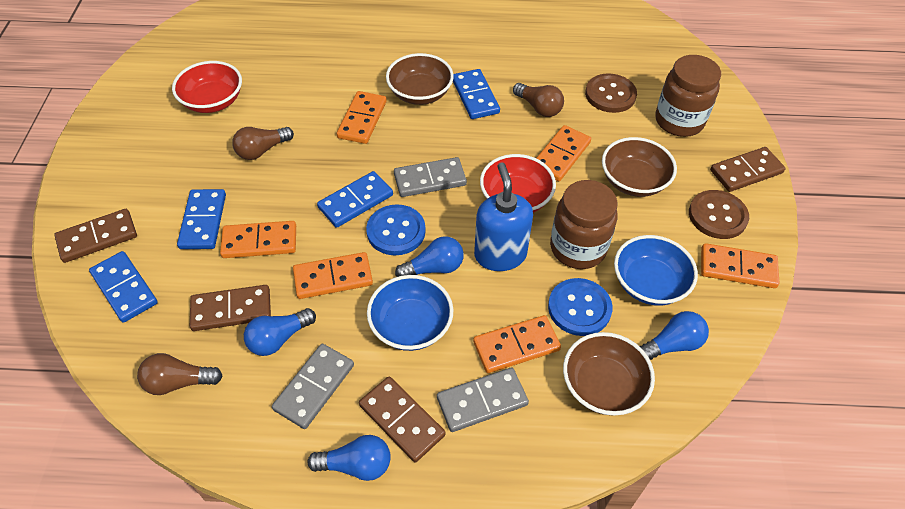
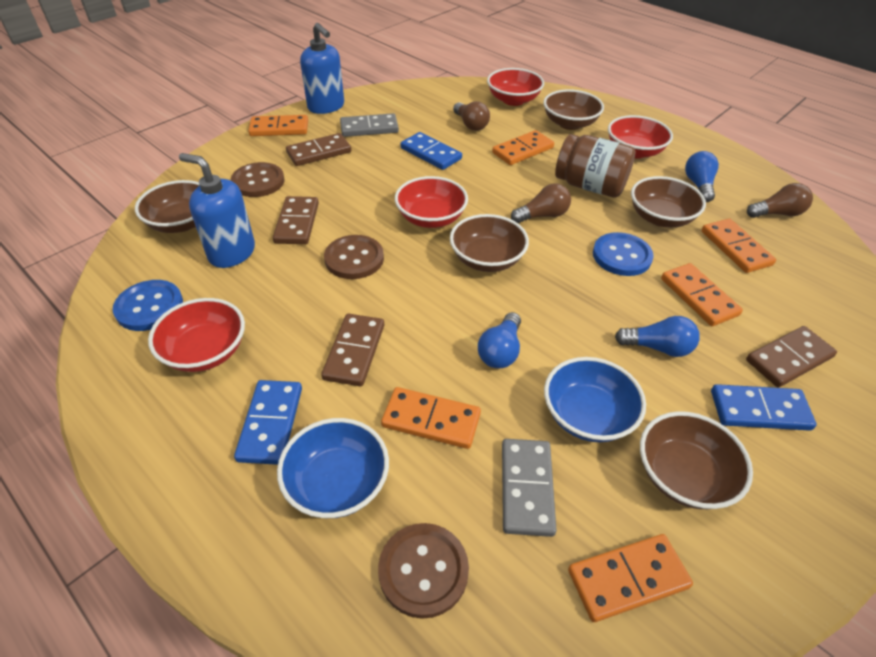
blue domino: 4 -> 3
blue light bulb: 4 -> 3
blue soap dispenser: 1 -> 2
brown bowl: 3 -> 5
brown button: 2 -> 3
brown jar: 2 -> 1
grey domino: 3 -> 2
red bowl: 2 -> 4

